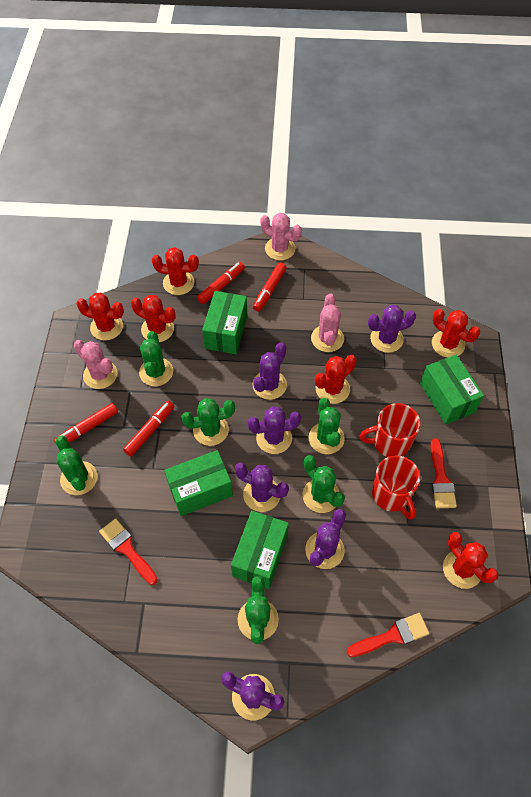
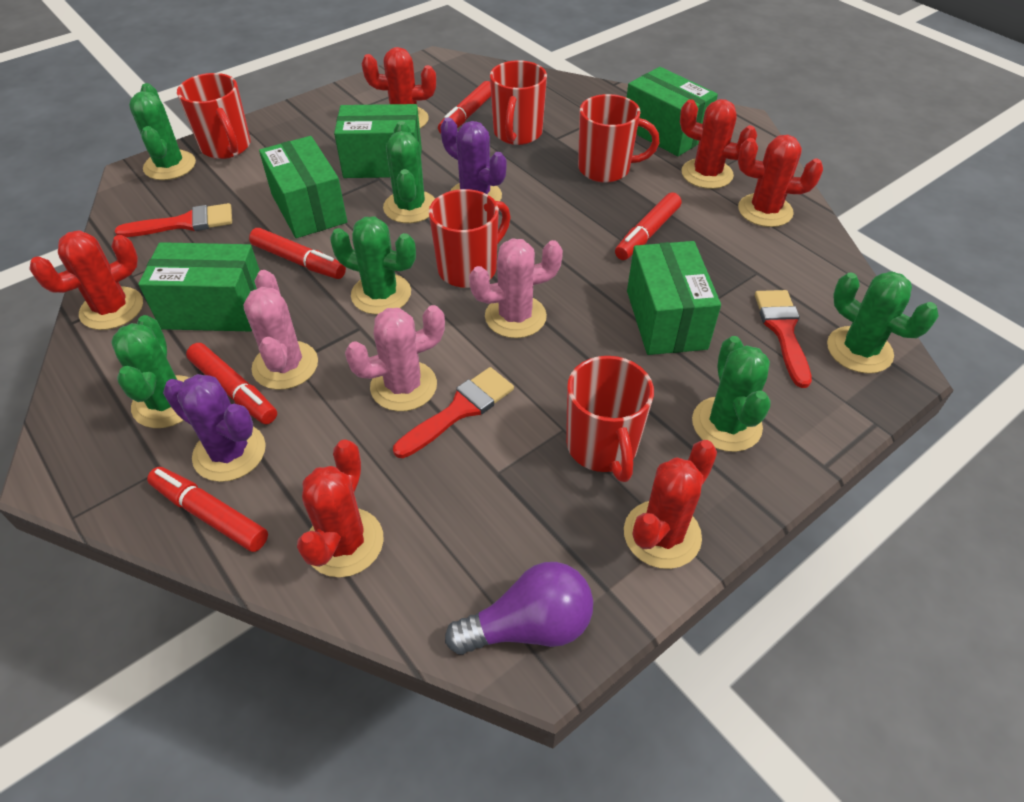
green box: 4 -> 5
purple cactus: 6 -> 2
purple light bulb: 0 -> 1
red marker: 4 -> 5
red mug: 2 -> 5

